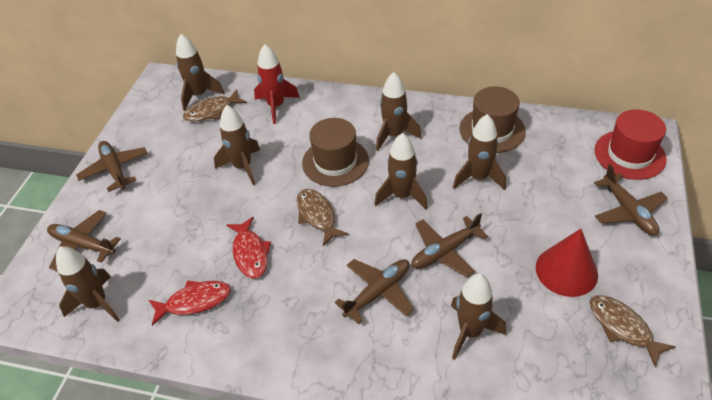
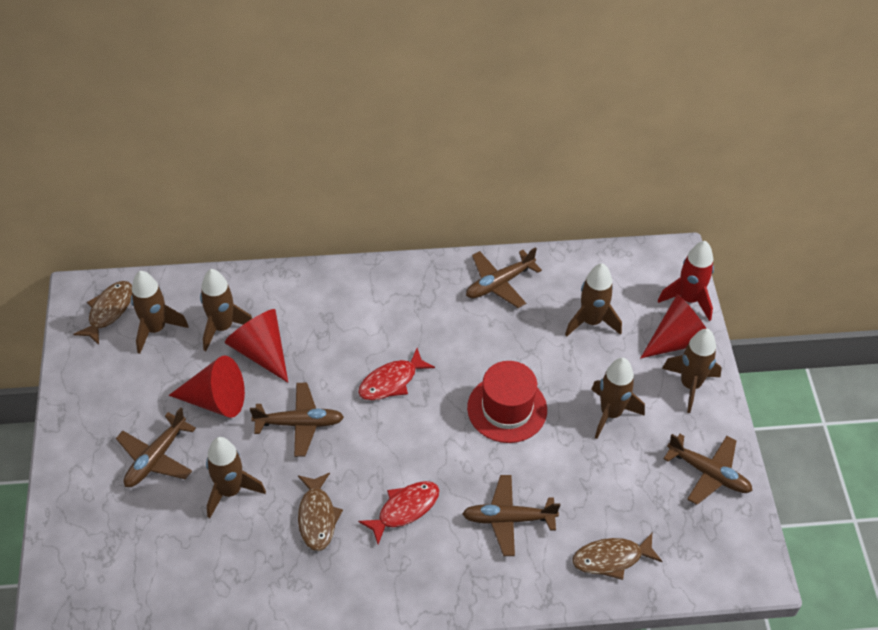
brown hat: 2 -> 0
brown rocket: 7 -> 6
red cone: 1 -> 3

